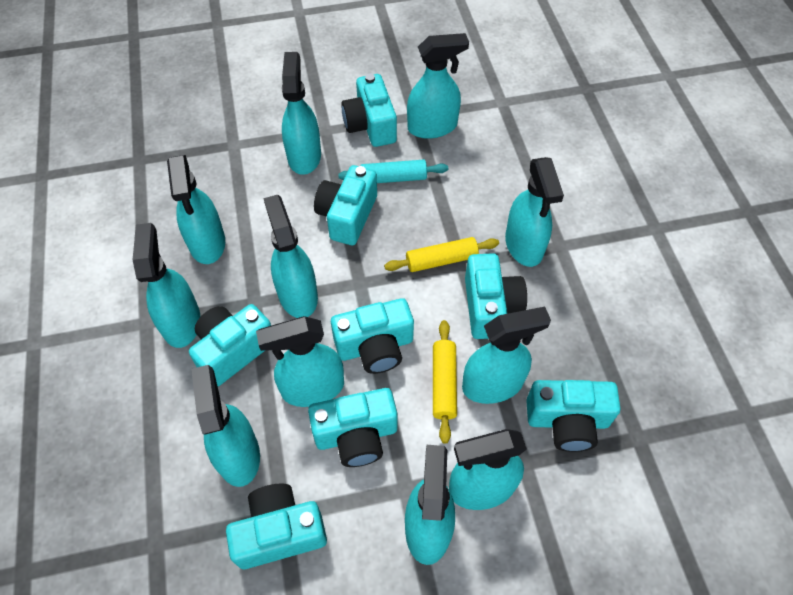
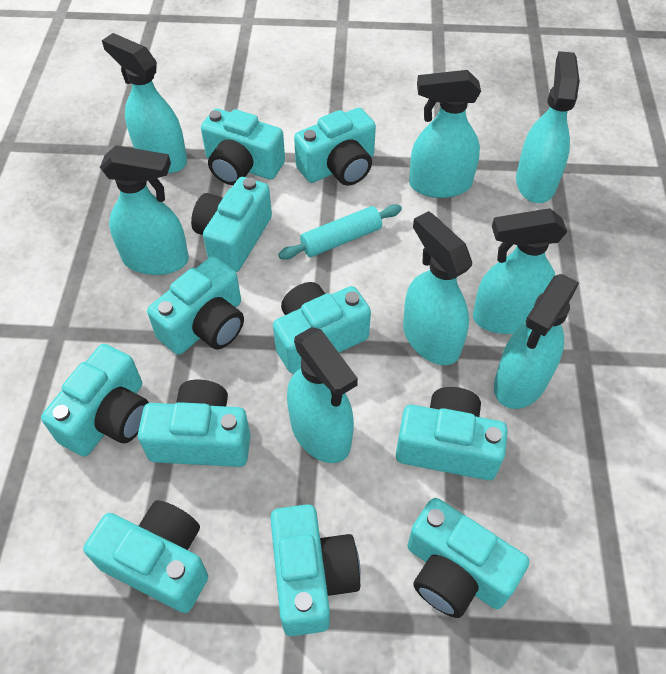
turquoise camera: 8 -> 11
turquoise spray bottle: 11 -> 8
yellow rolling pin: 2 -> 0

